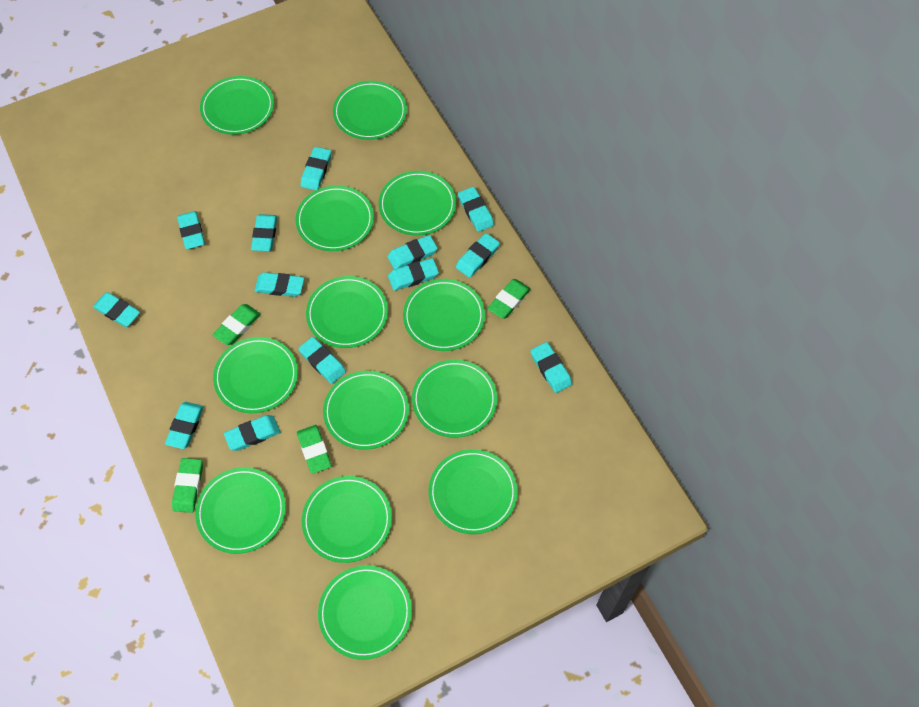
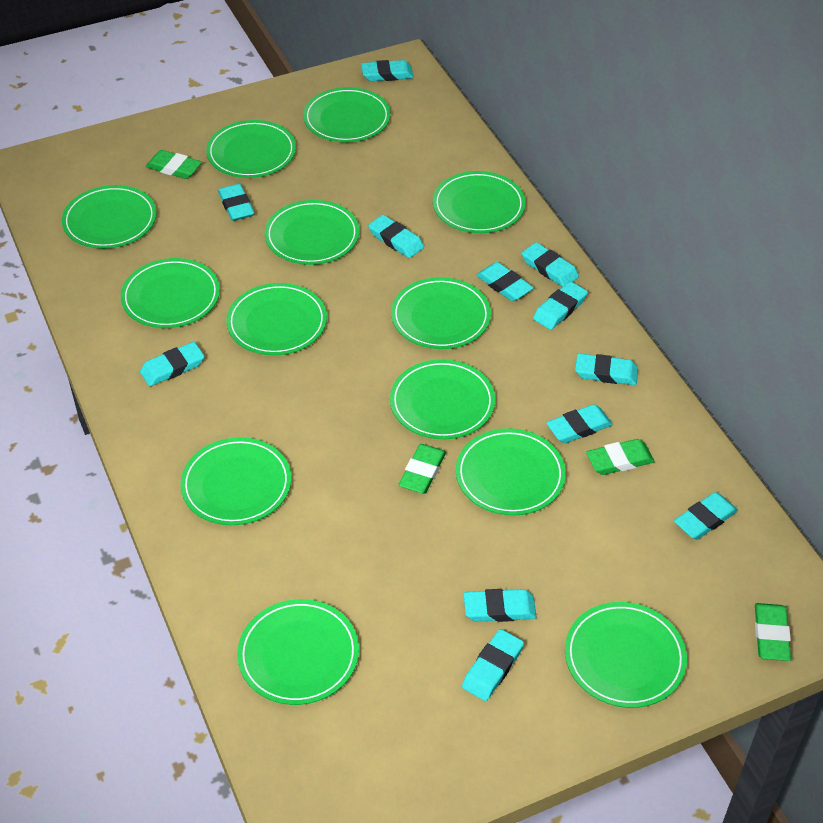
turquoise eraser: 13 -> 12

